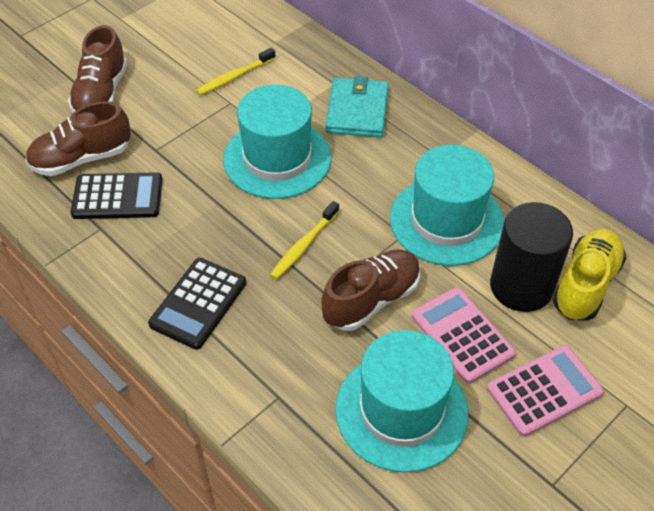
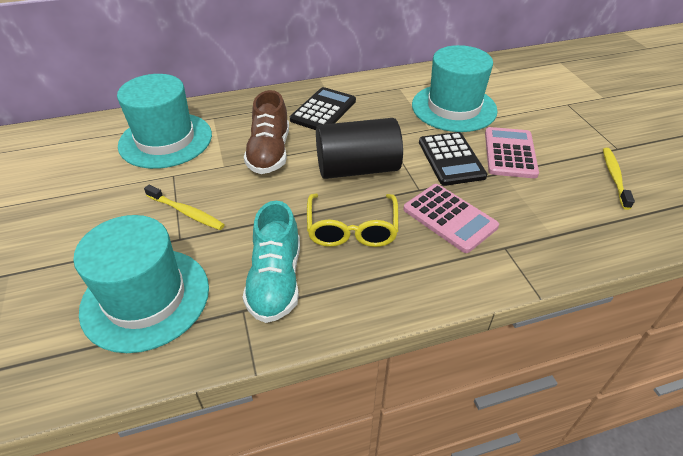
brown shoe: 3 -> 1
turquoise shoe: 0 -> 1
turquoise wallet: 1 -> 0
yellow glasses: 0 -> 1
yellow shoe: 1 -> 0

